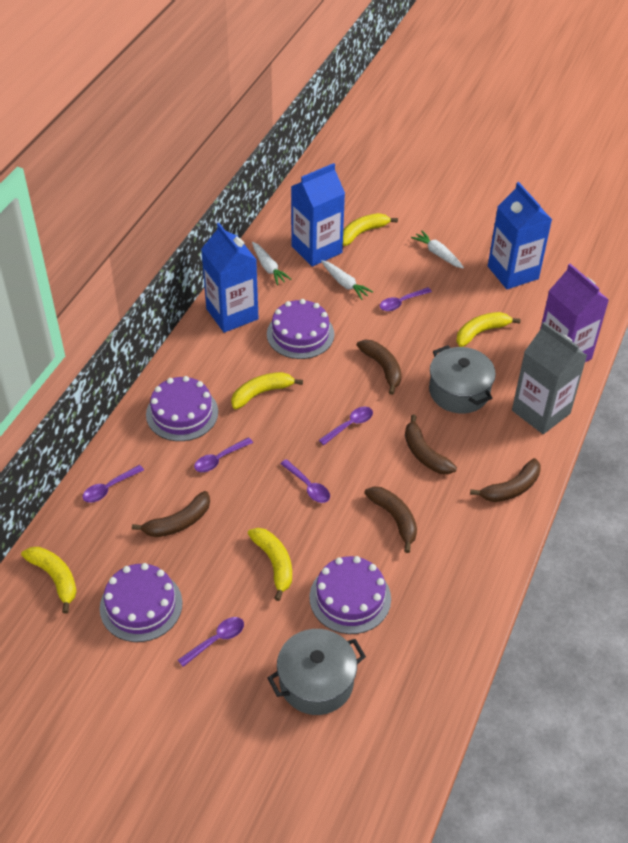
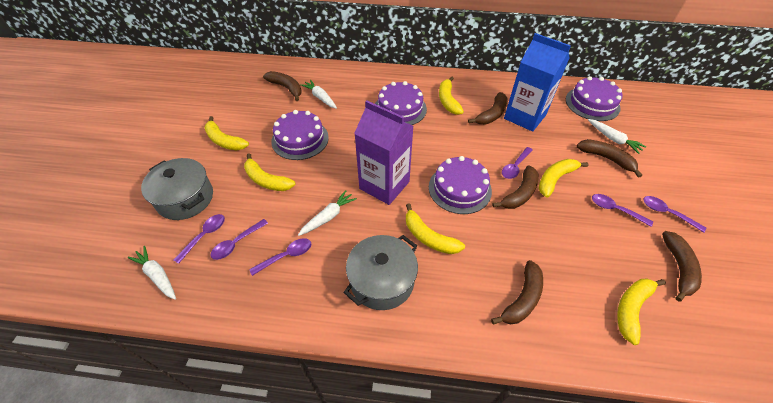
blue carton: 3 -> 1
brown banana: 5 -> 6
grey carton: 1 -> 0
white carrot: 3 -> 4
yellow banana: 5 -> 6

